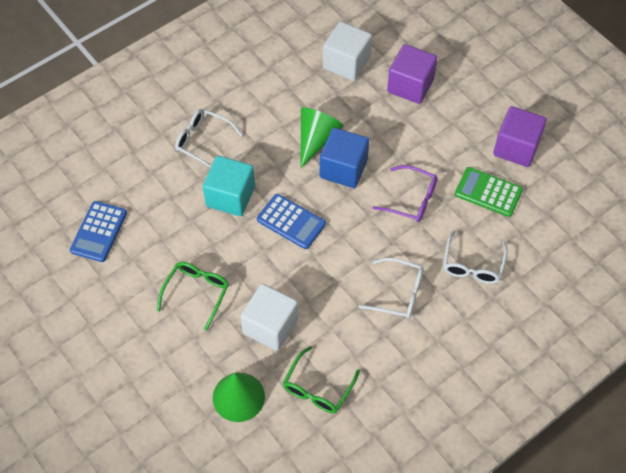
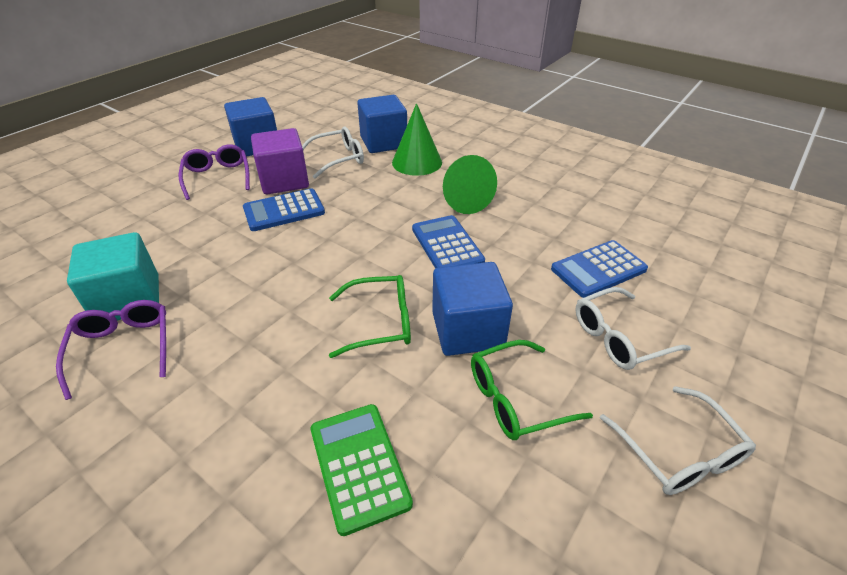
blue calculator: 2 -> 3
blue cube: 1 -> 3
purple cube: 2 -> 1
purple glasses: 1 -> 2
white cube: 2 -> 0

